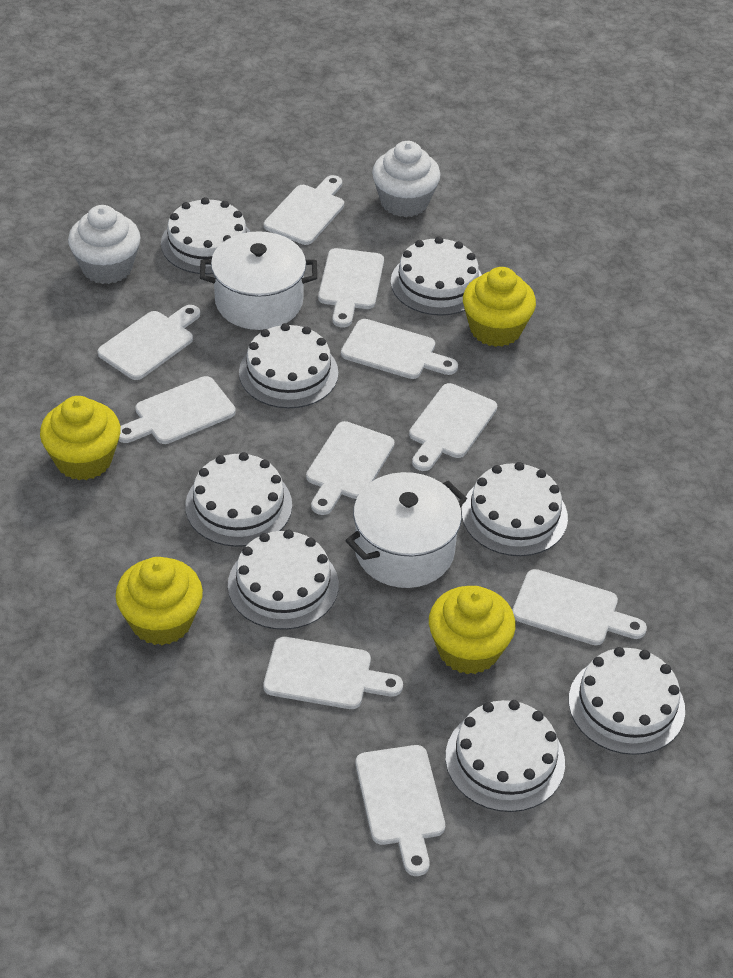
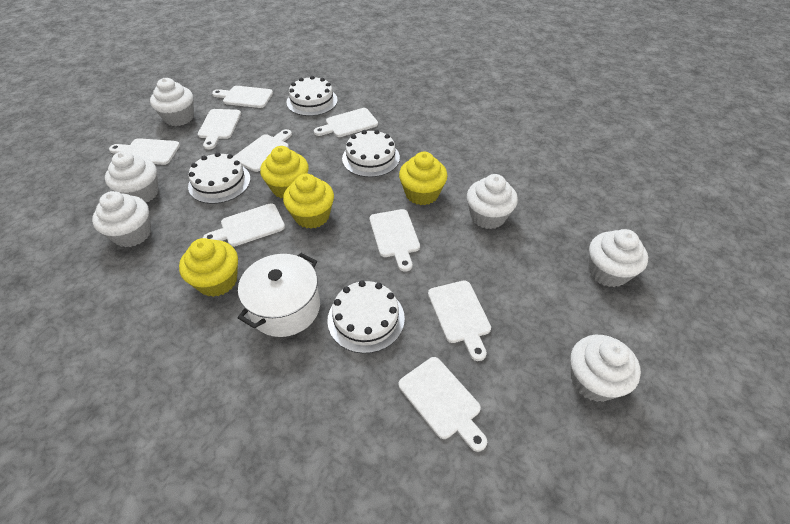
white cake: 8 -> 4
white cupcake: 2 -> 6
white cutting board: 10 -> 9
white pot: 2 -> 1

